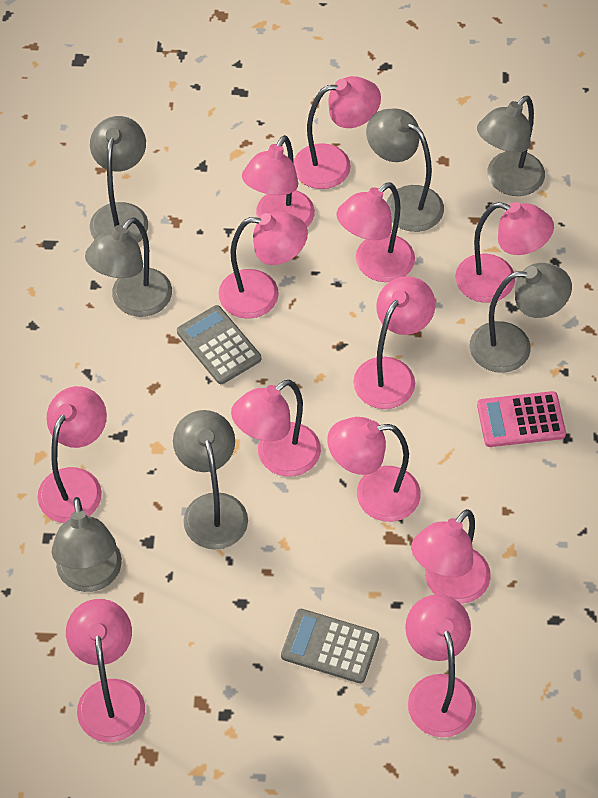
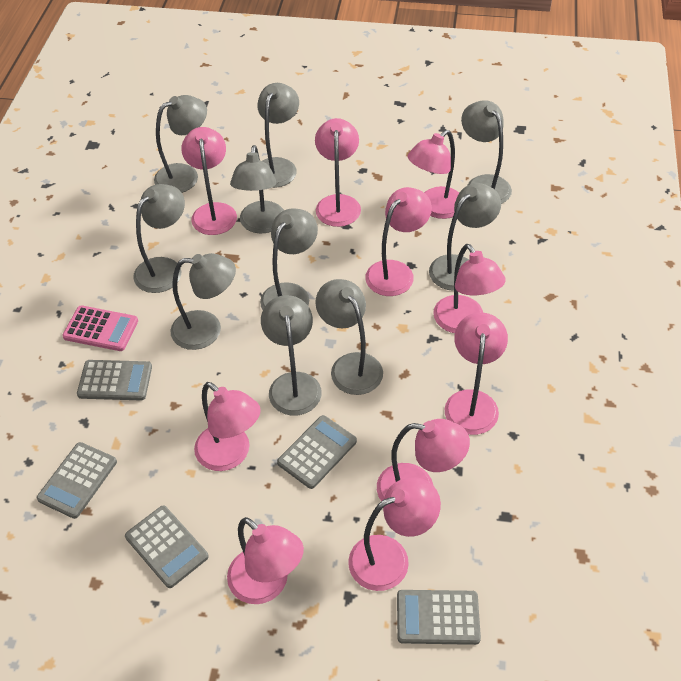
grey calculator: 2 -> 5
grey lamp: 7 -> 10
pink lamp: 12 -> 10

